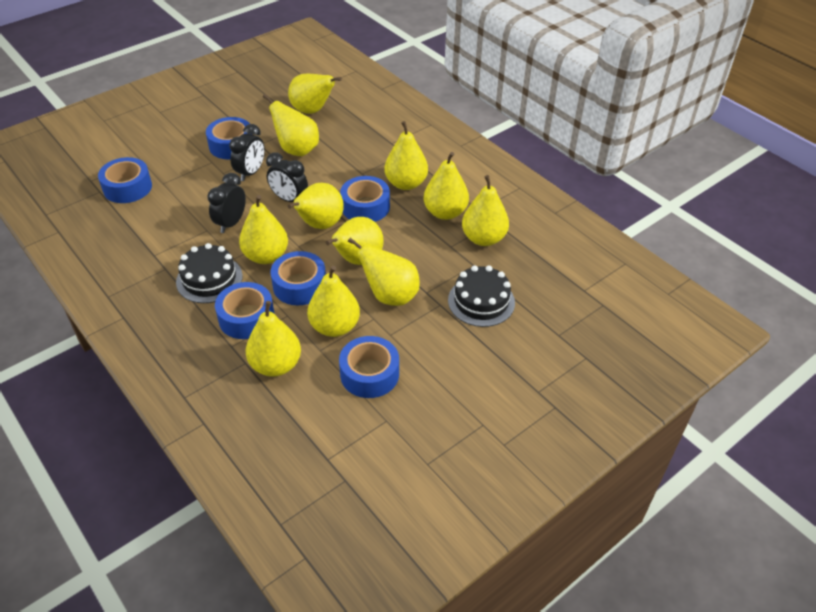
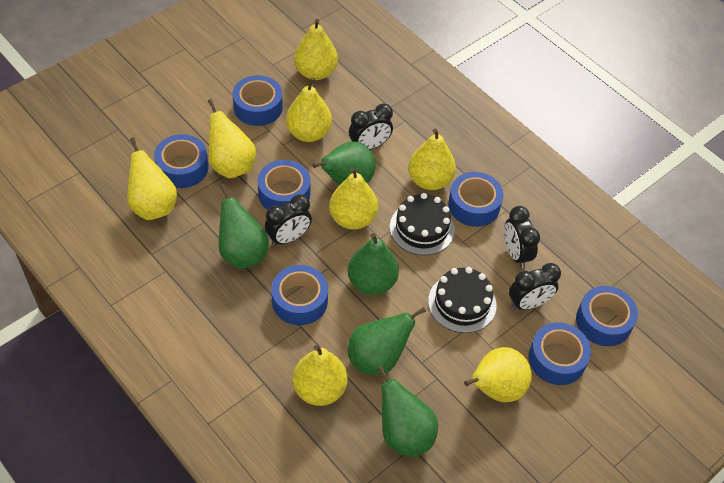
black clock: 3 -> 4
blue tape: 6 -> 7
green pear: 0 -> 5
yellow pear: 11 -> 8

